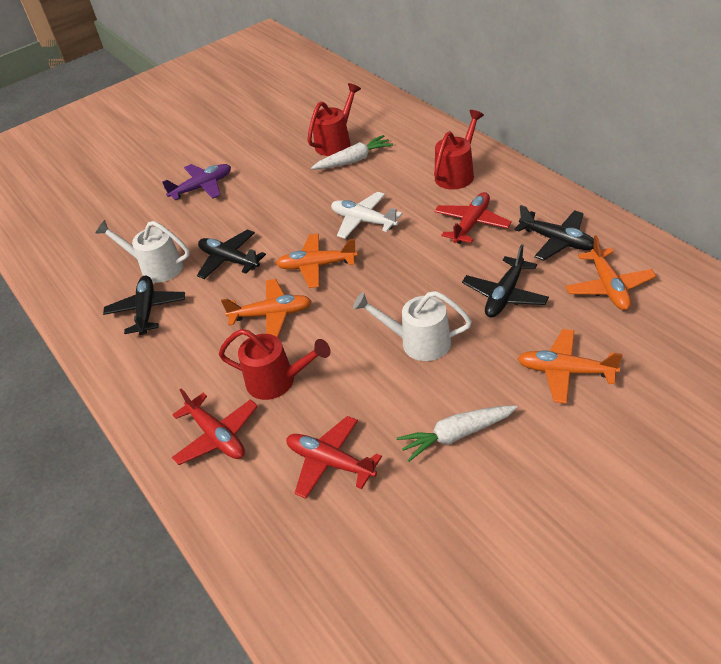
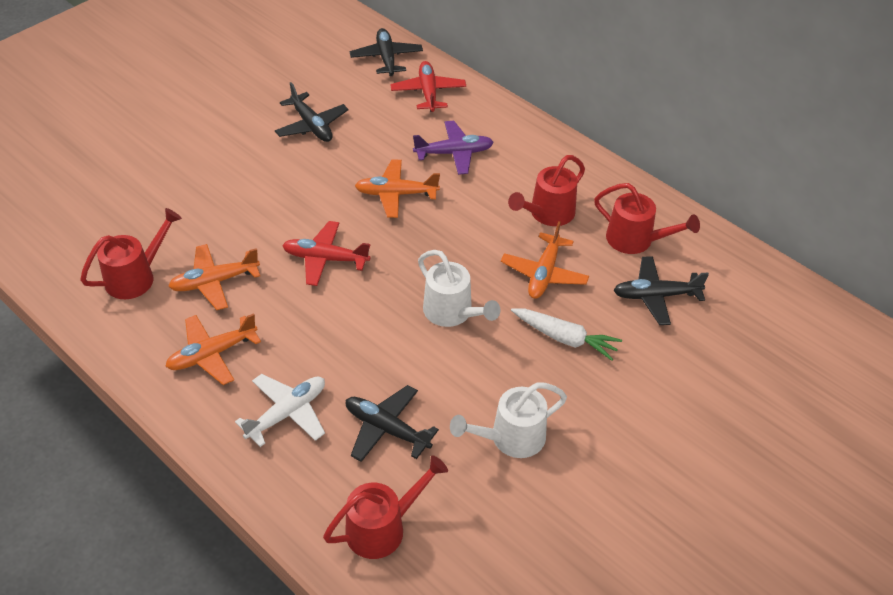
red plane: 3 -> 2
red watering can: 3 -> 4
white carrot: 2 -> 1

